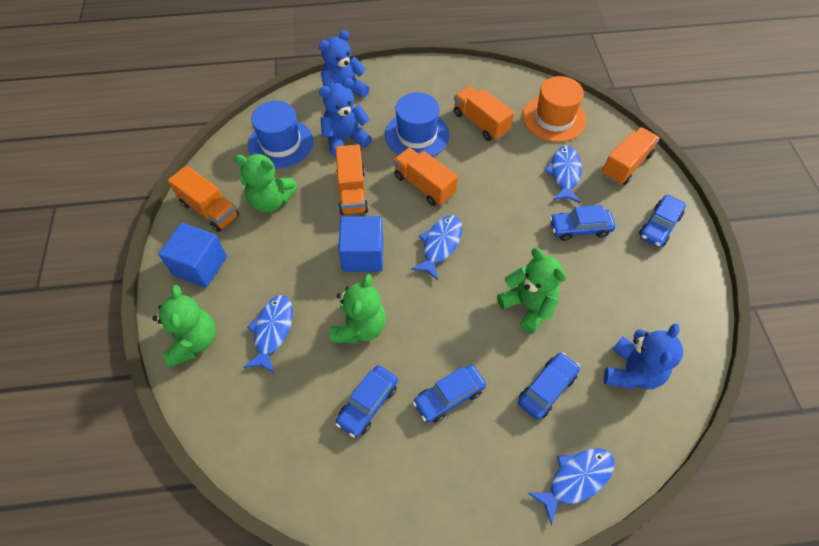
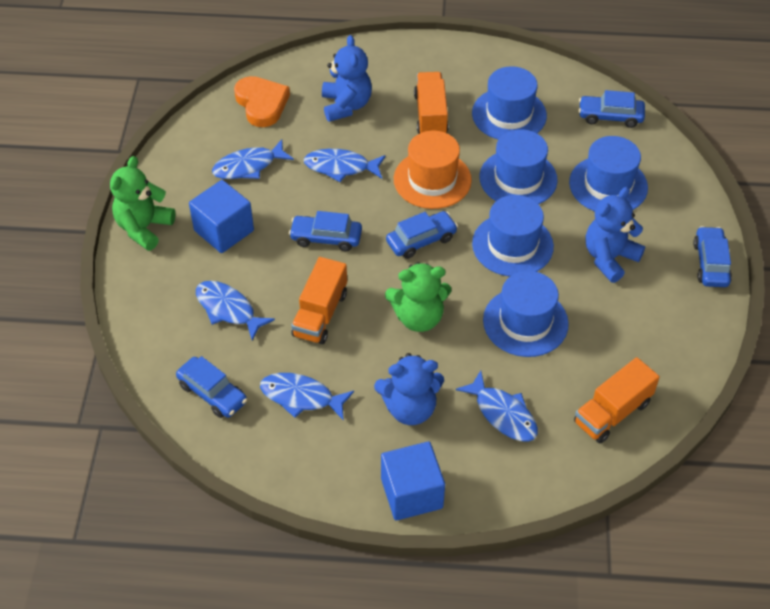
blue fish: 4 -> 5
blue hat: 2 -> 5
green teddy bear: 4 -> 2
orange heart: 0 -> 1
orange truck: 5 -> 3

